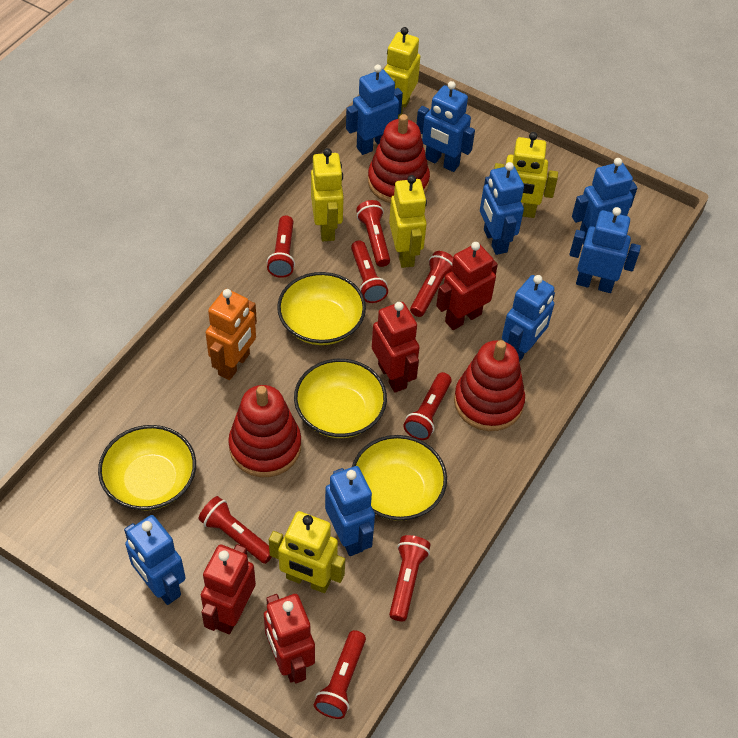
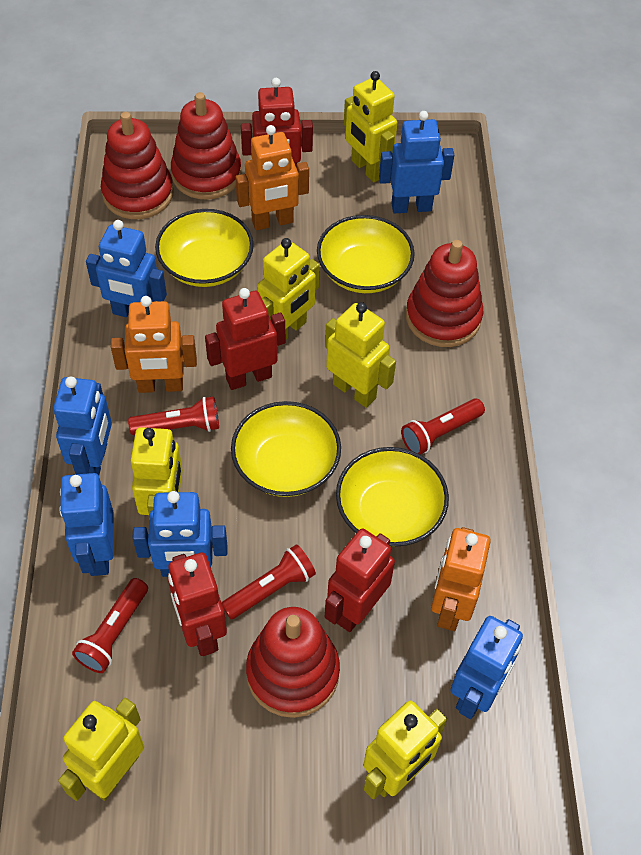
blue robot: 8 -> 6
orange robot: 1 -> 3
red flashlight: 8 -> 4
red stacking toy: 3 -> 4
yellow robot: 5 -> 6

